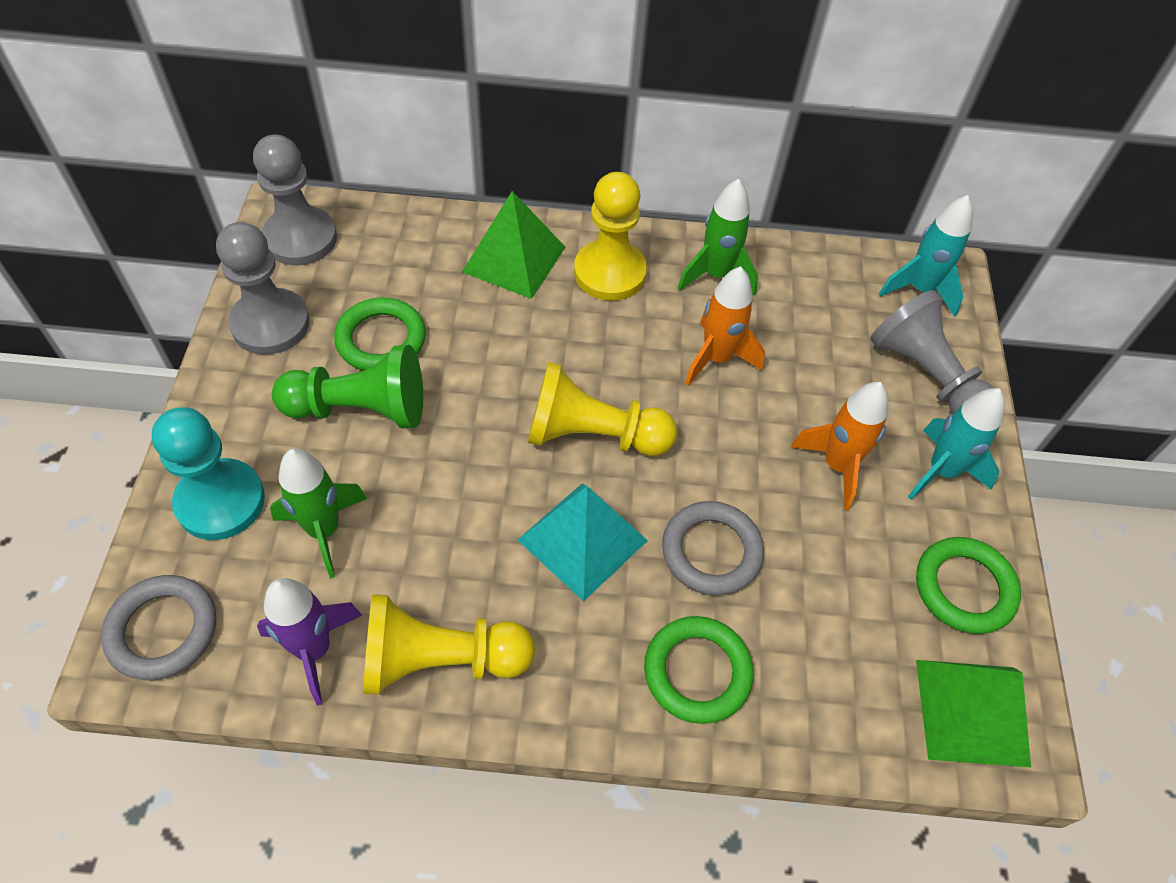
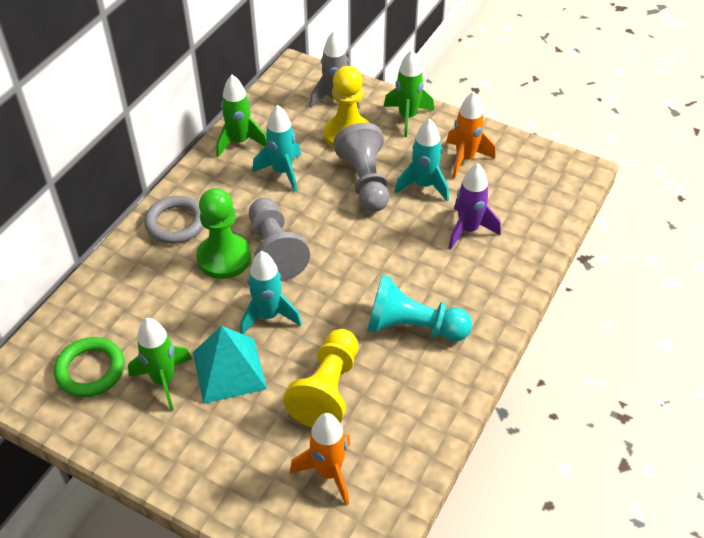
green pyramid: 2 -> 0
green ring: 3 -> 1
green rocket: 2 -> 3
grey pawn: 3 -> 2
grey ring: 2 -> 1
grey rocket: 0 -> 1
turquoise rocket: 2 -> 3
yellow pawn: 3 -> 2

